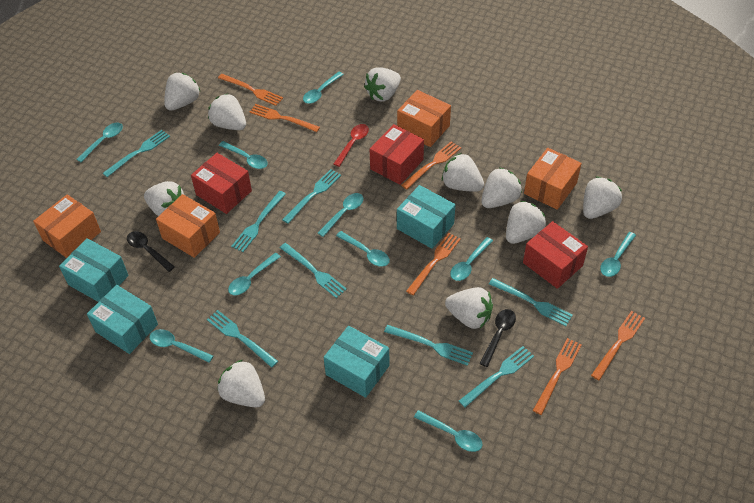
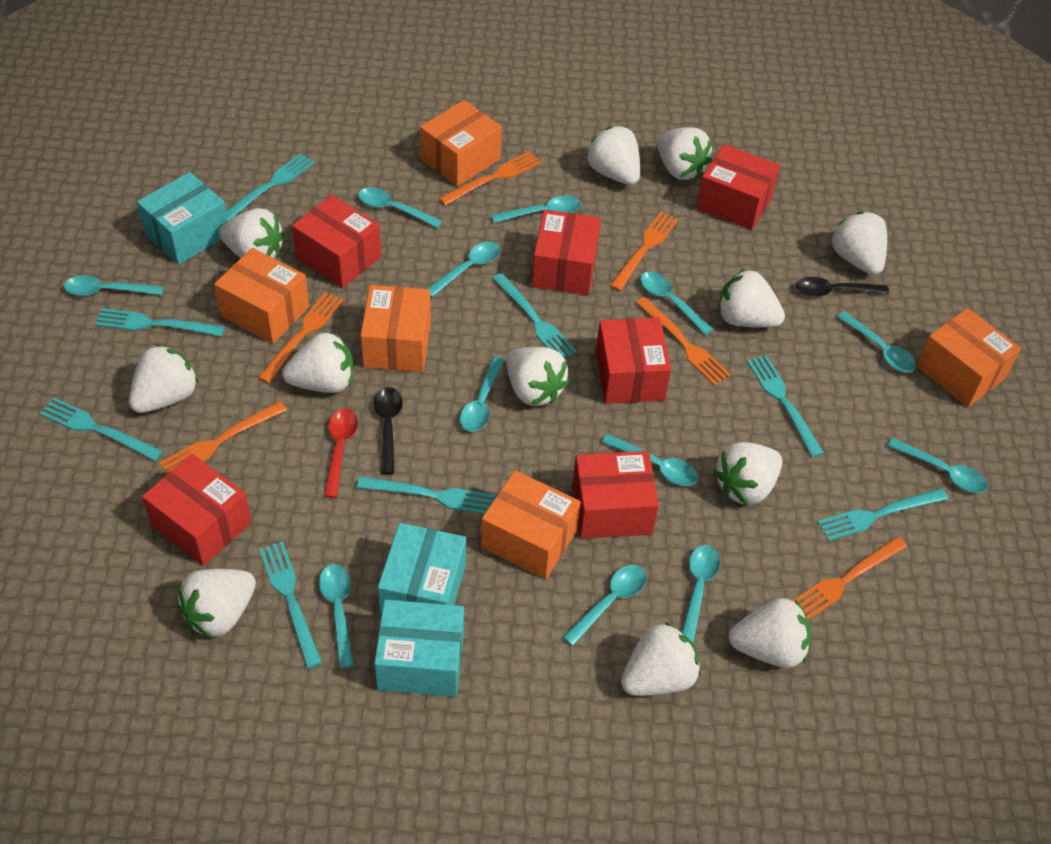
orange box: 4 -> 5
red box: 3 -> 6
turquoise box: 4 -> 3
turquoise spoon: 10 -> 12
white strawberry: 10 -> 12

